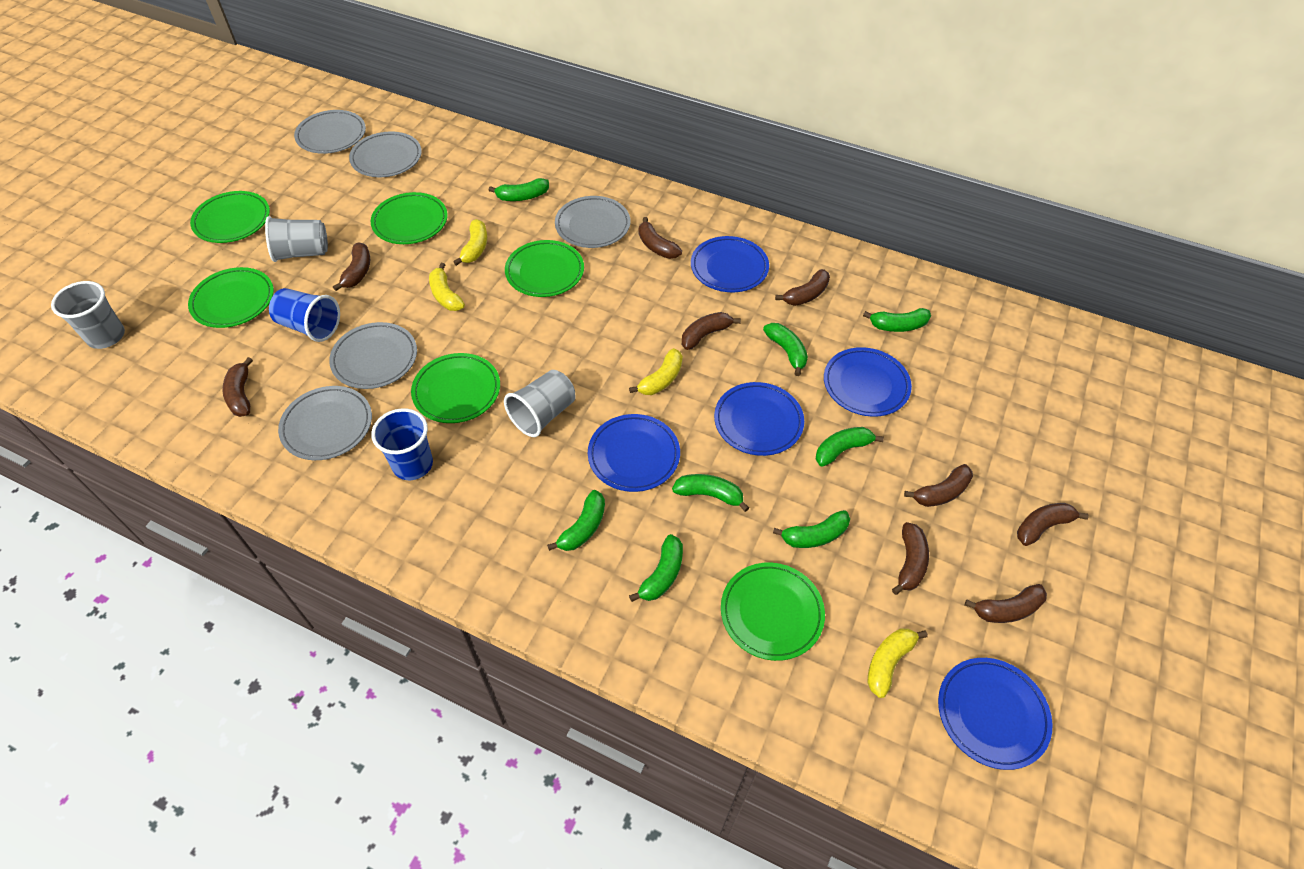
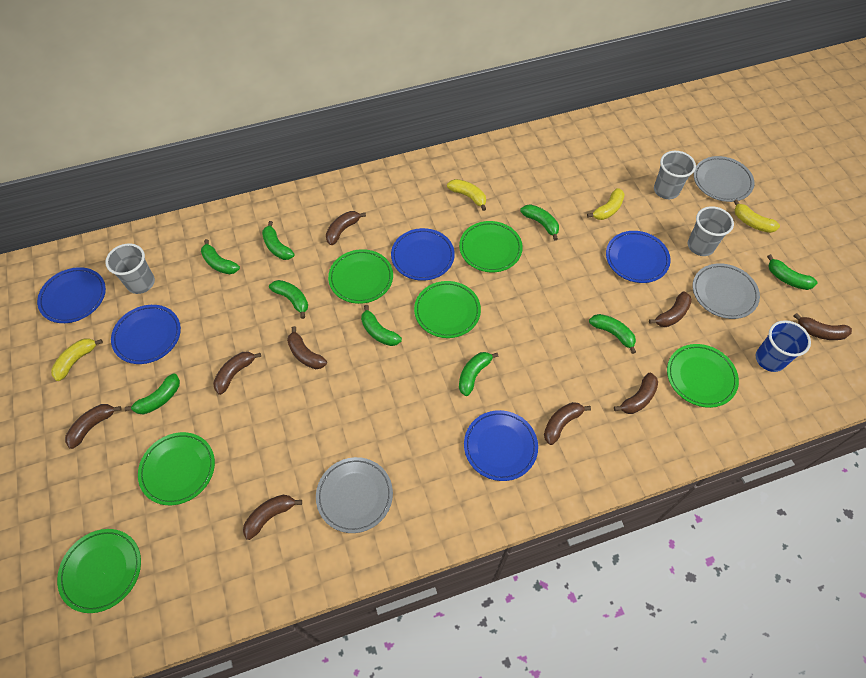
blue cup: 2 -> 1
green banana: 8 -> 9
grey plate: 5 -> 3

